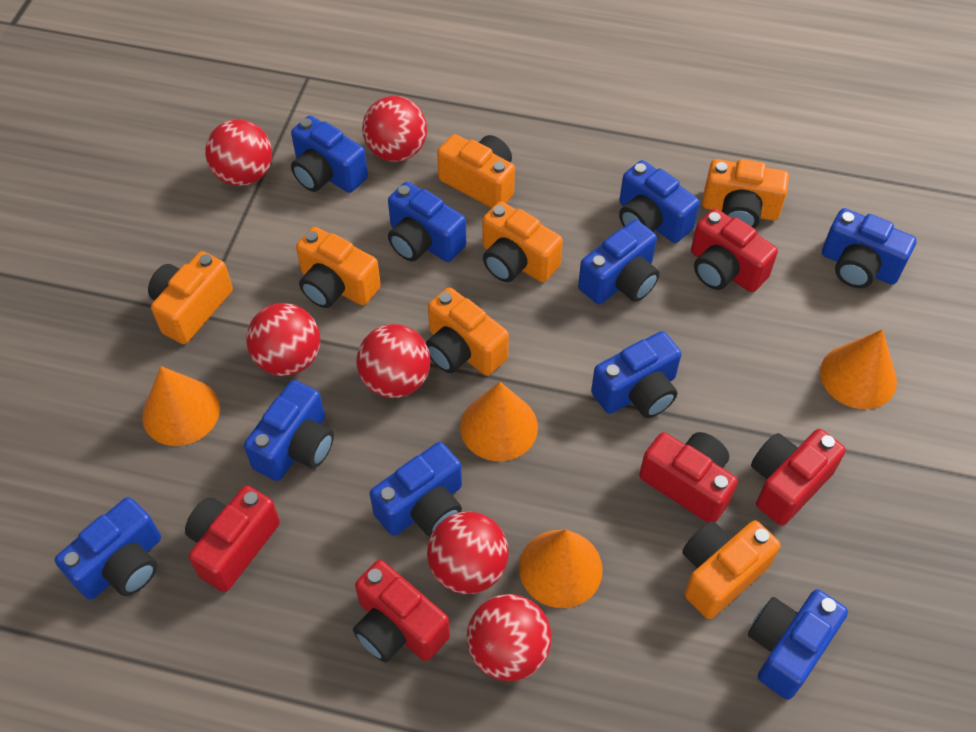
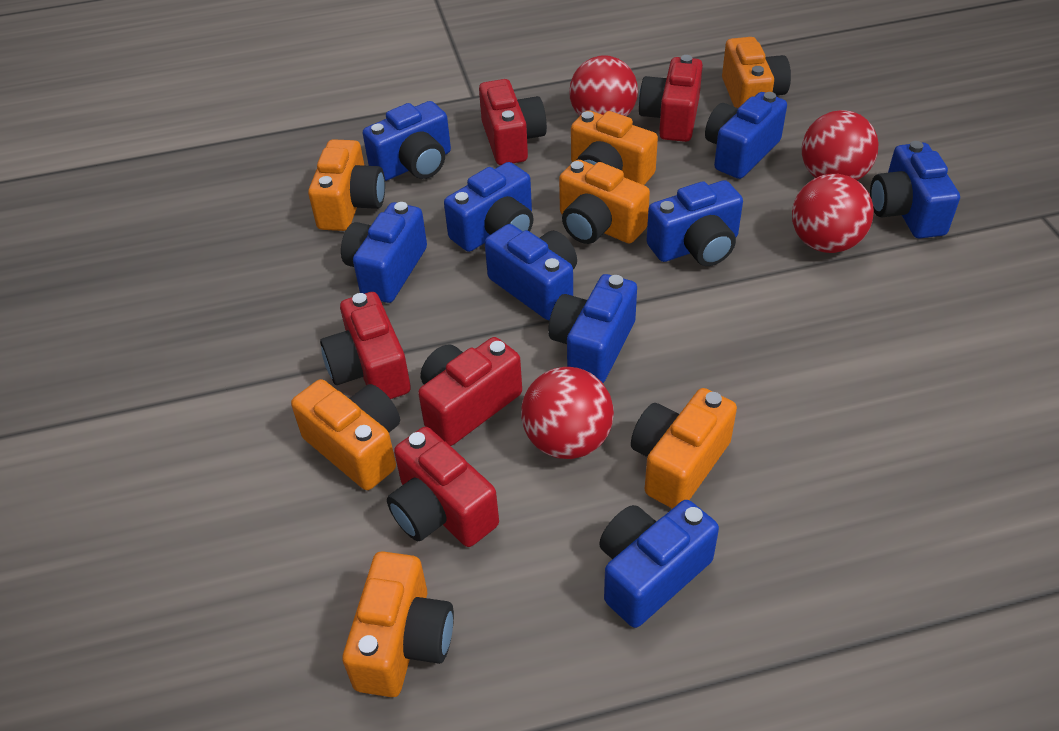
blue camera: 10 -> 9
orange cone: 4 -> 0
red ball: 6 -> 4

